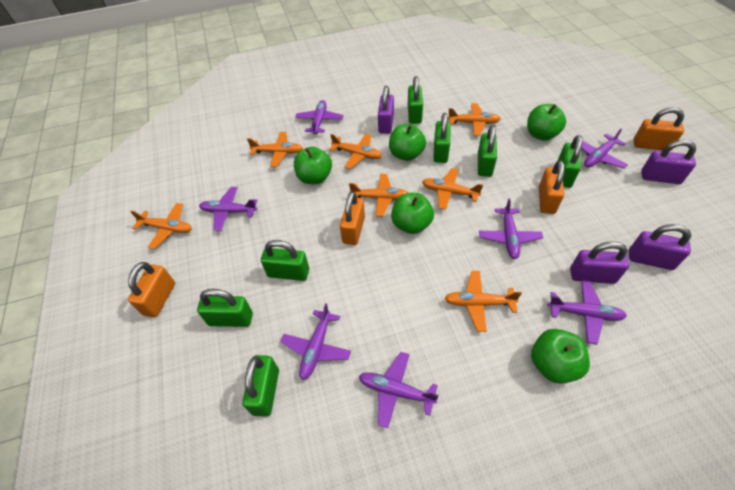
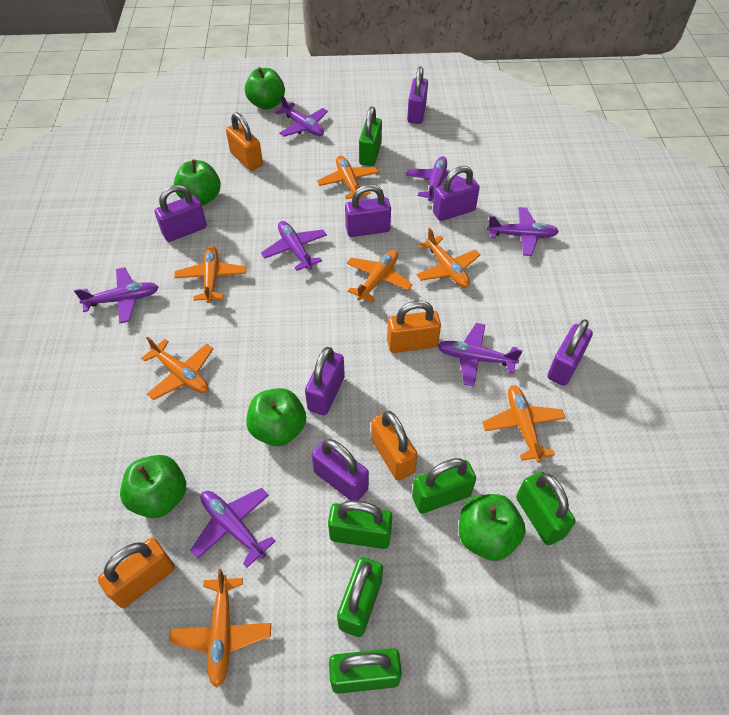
green padlock: 7 -> 6
purple padlock: 4 -> 7

